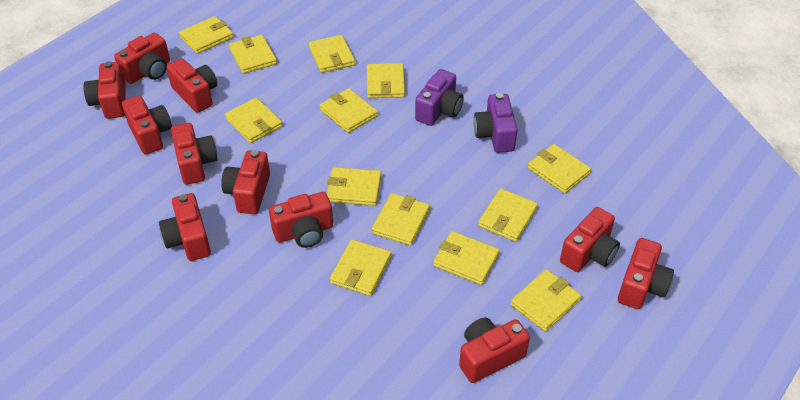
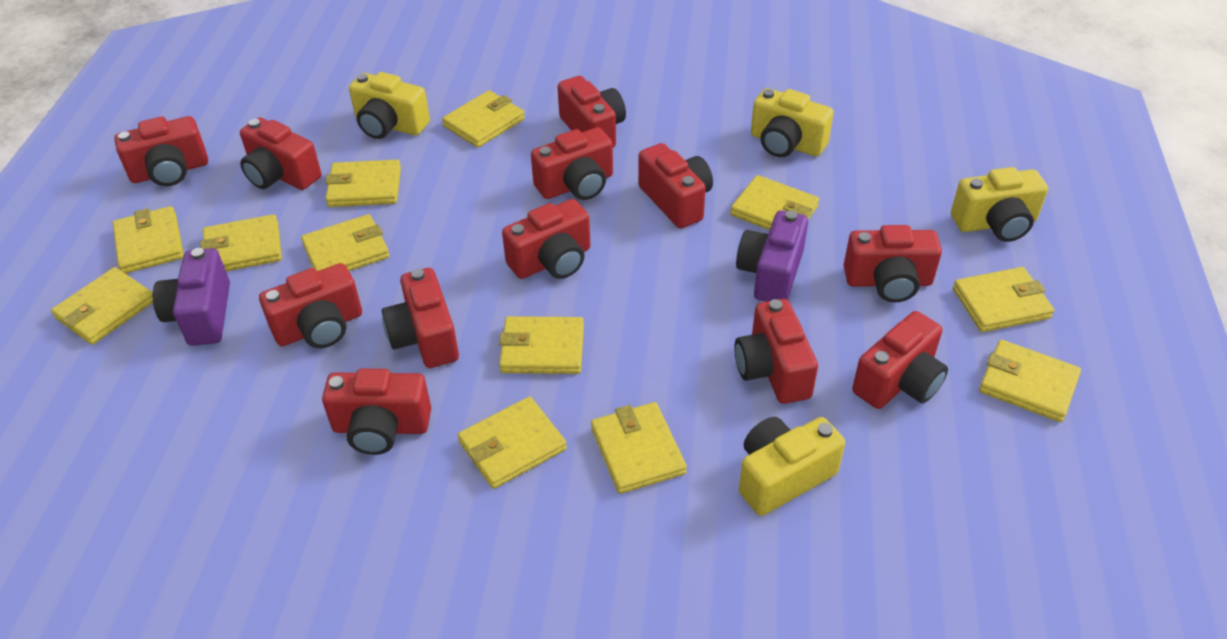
red camera: 11 -> 12
yellow camera: 0 -> 4
yellow wallet: 13 -> 12

